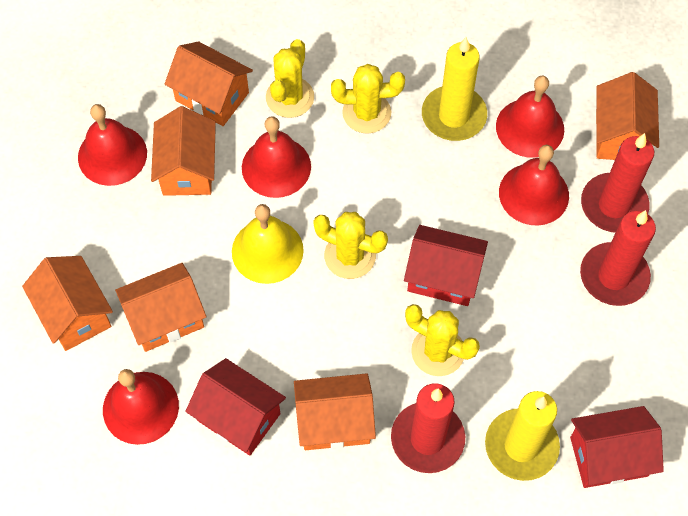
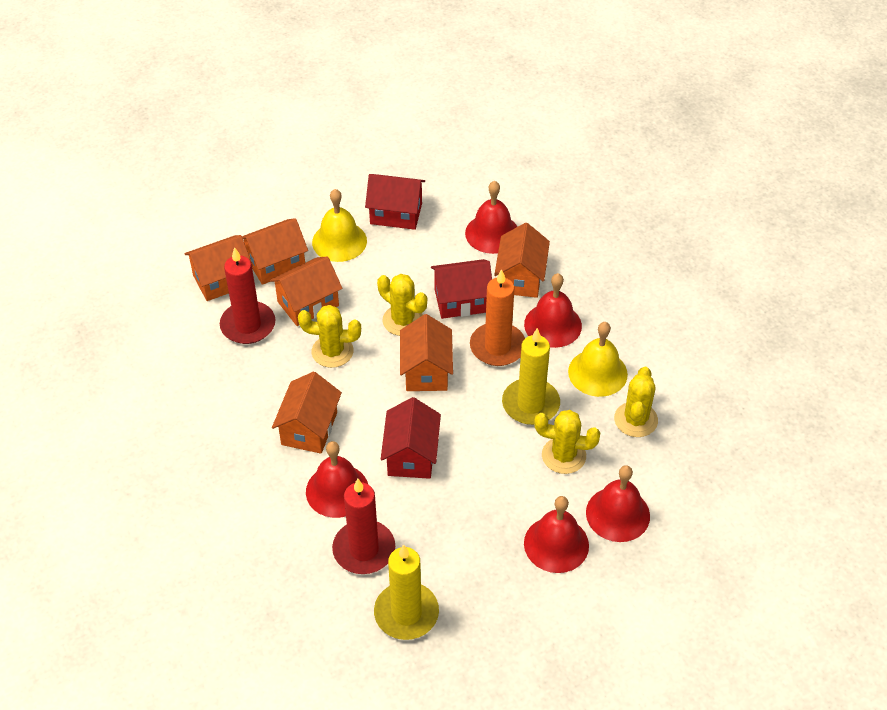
orange candle: 0 -> 1
red candle: 3 -> 2
yellow bell: 1 -> 2

